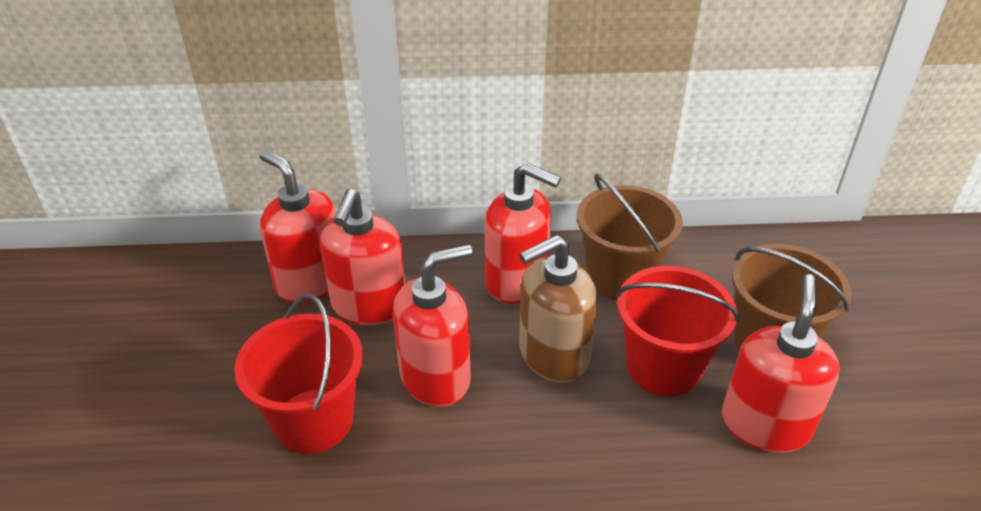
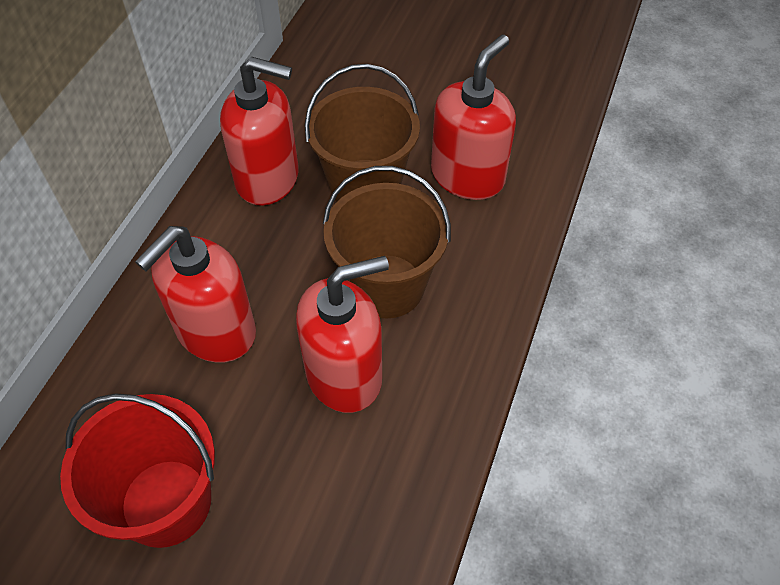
brown soap dispenser: 1 -> 0
red bucket: 2 -> 1
red soap dispenser: 5 -> 4

